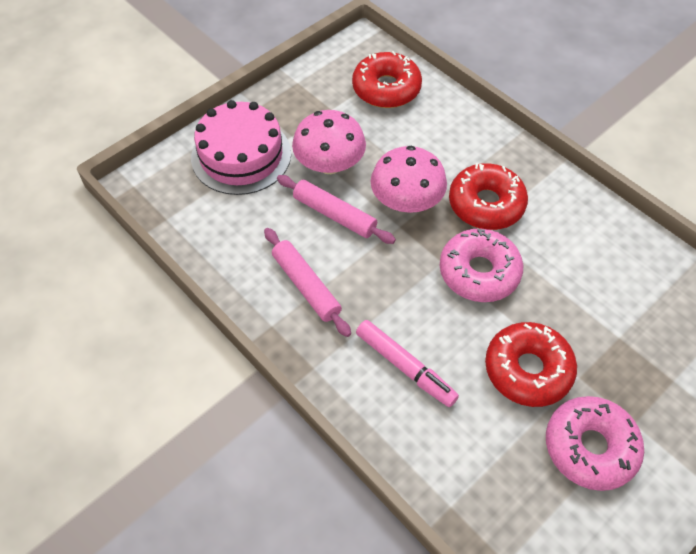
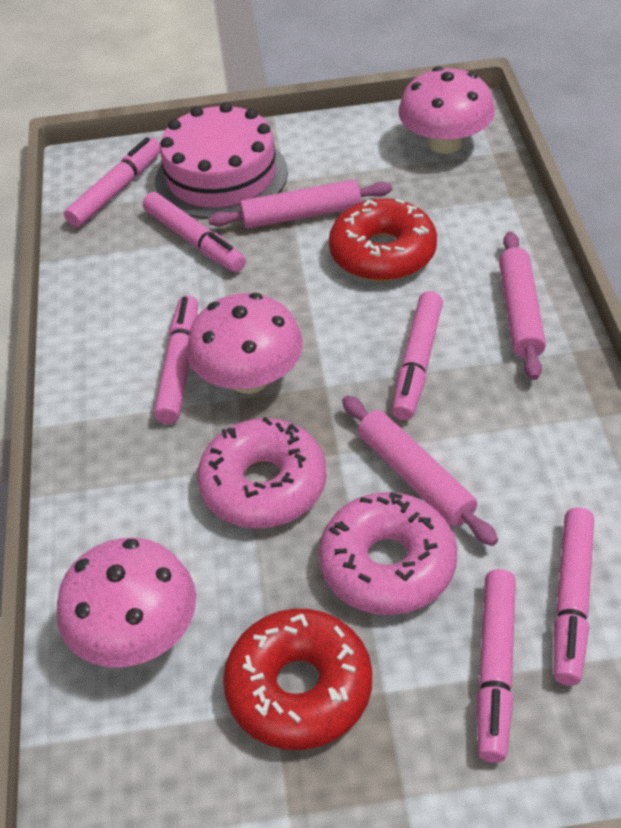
pink marker: 1 -> 6
pink mushroom: 2 -> 3
pink rolling pin: 2 -> 3
red donut: 3 -> 2

